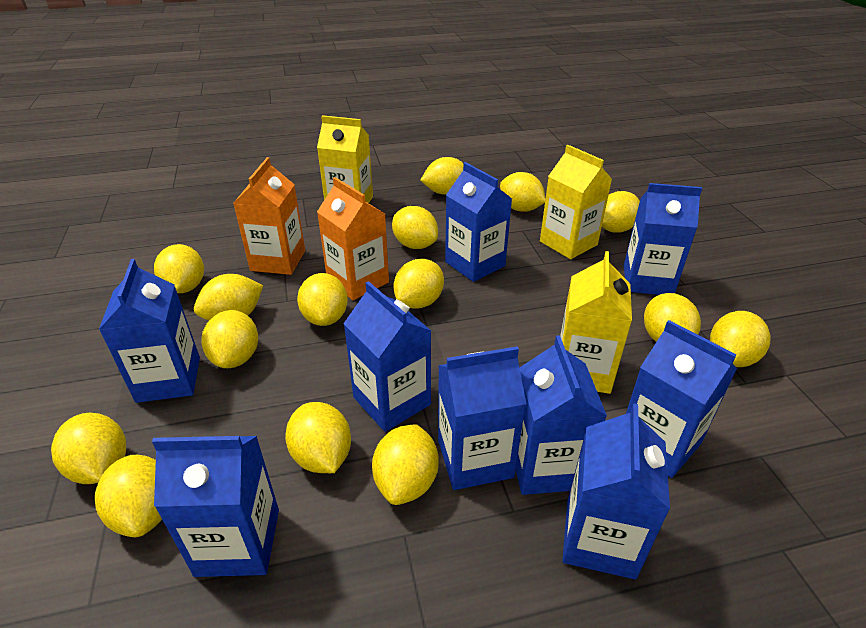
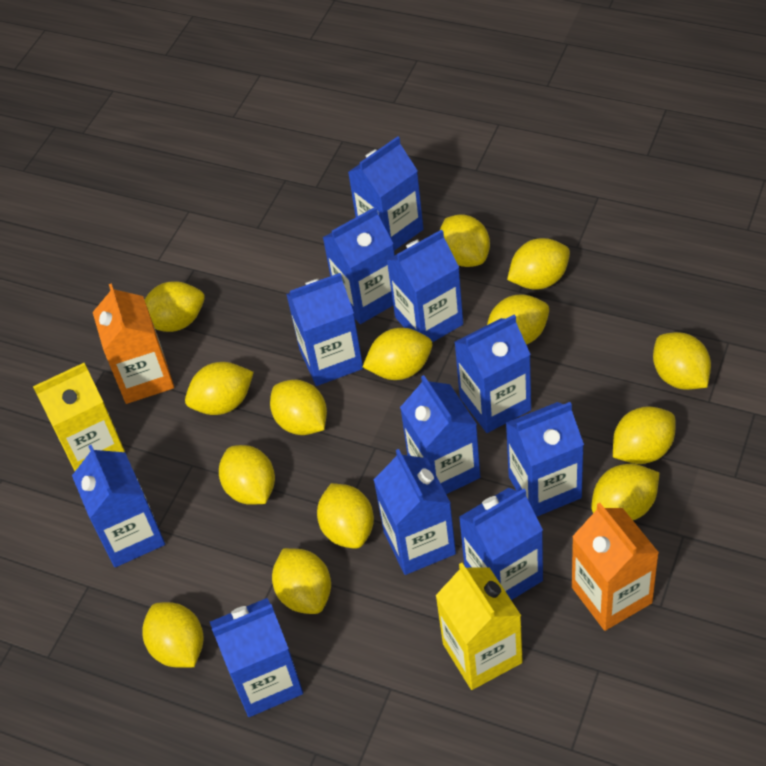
blue carton: 9 -> 11
yellow carton: 3 -> 2
yellow lemon: 15 -> 14

